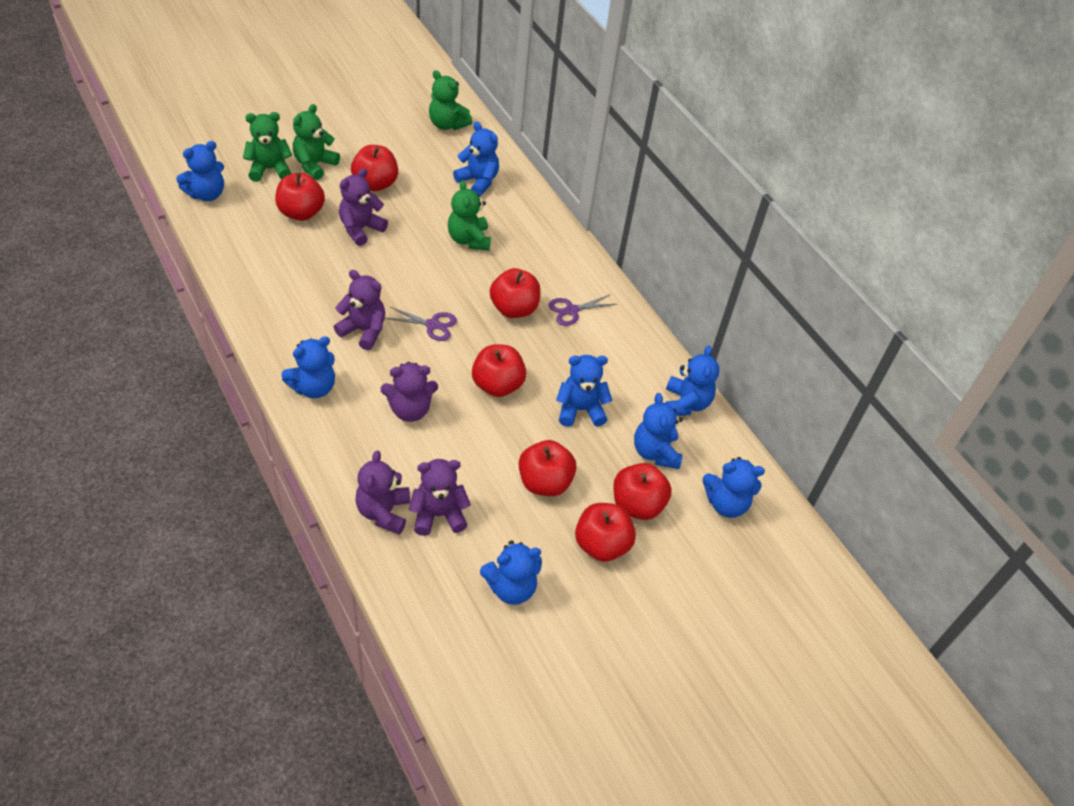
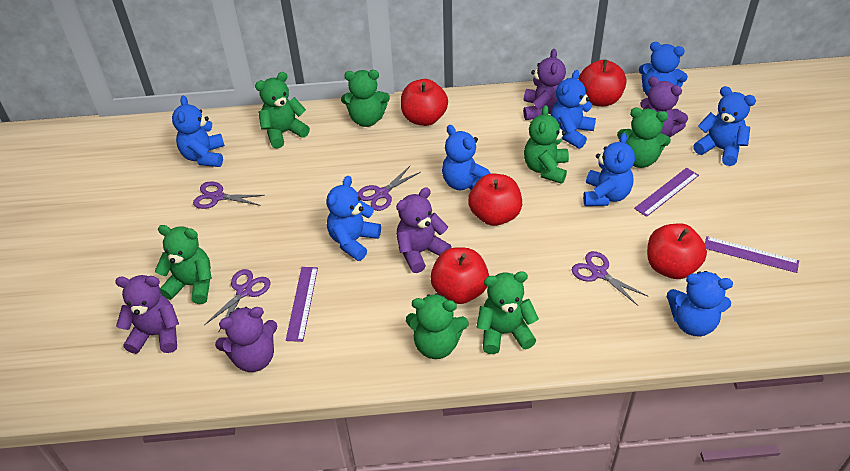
green teddy bear: 4 -> 7
purple ruler: 0 -> 3
purple scissors: 2 -> 4
red apple: 7 -> 5

